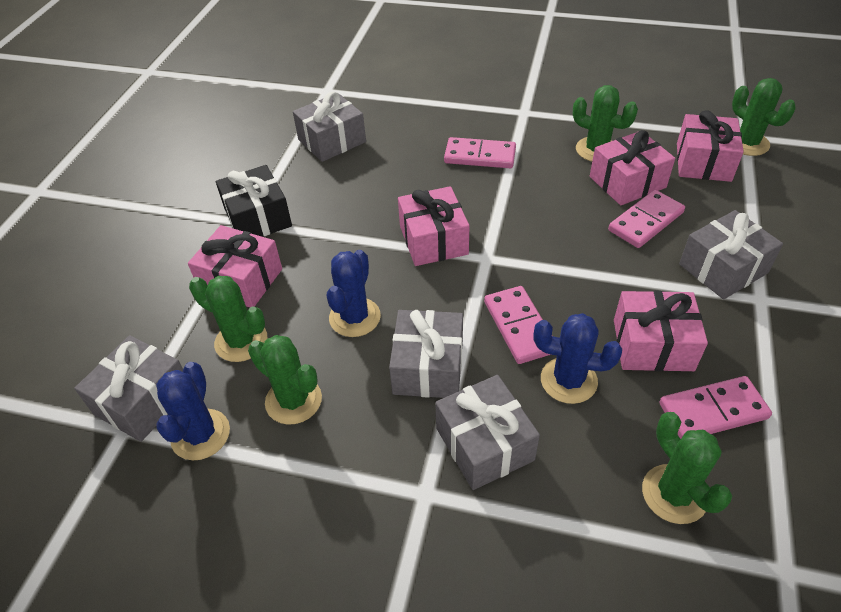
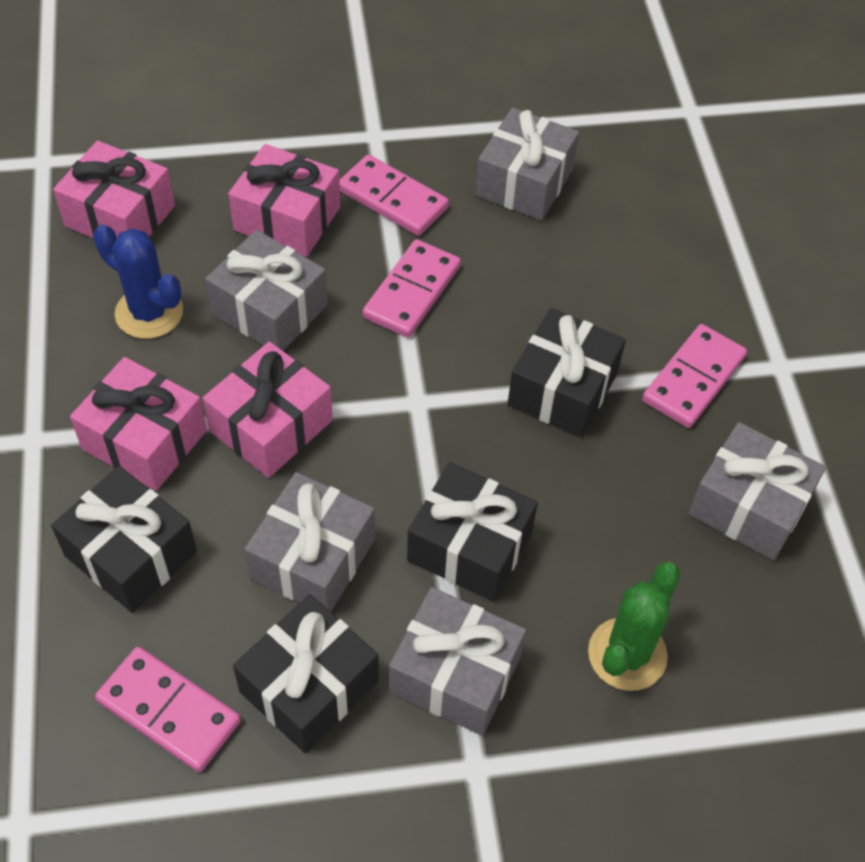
black gift: 1 -> 4
blue cactus: 3 -> 1
green cactus: 5 -> 1
pink gift: 5 -> 4

